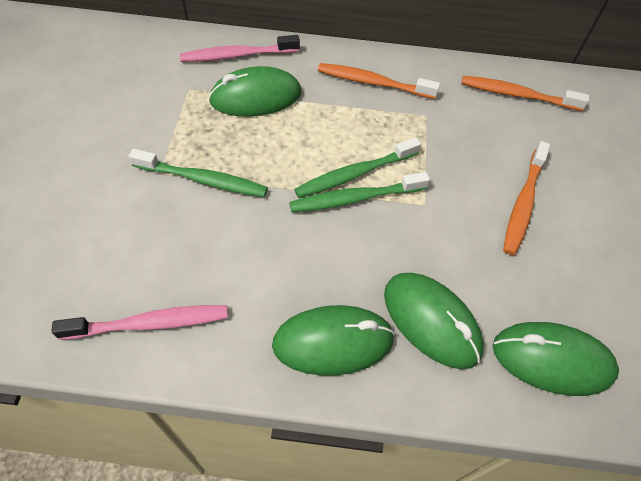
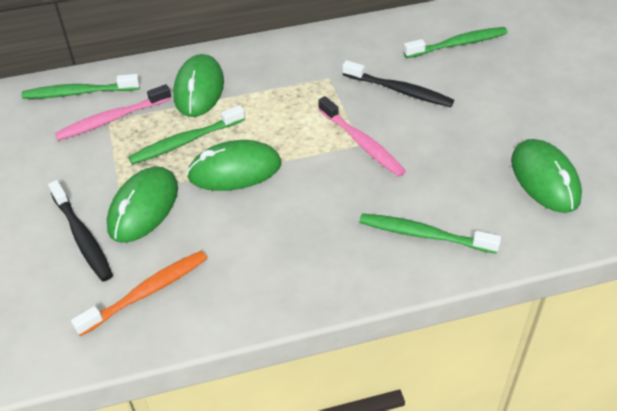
black toothbrush: 0 -> 2
green toothbrush: 3 -> 4
orange toothbrush: 3 -> 1

